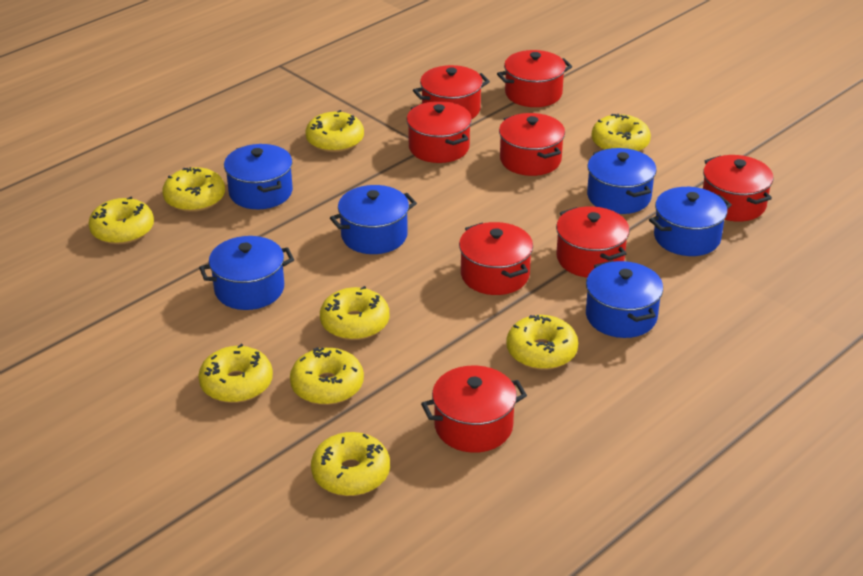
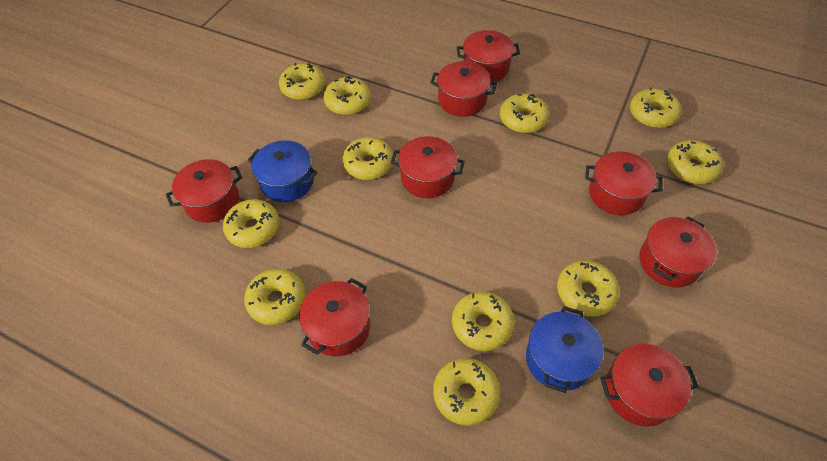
blue pot: 6 -> 2
yellow donut: 9 -> 11

